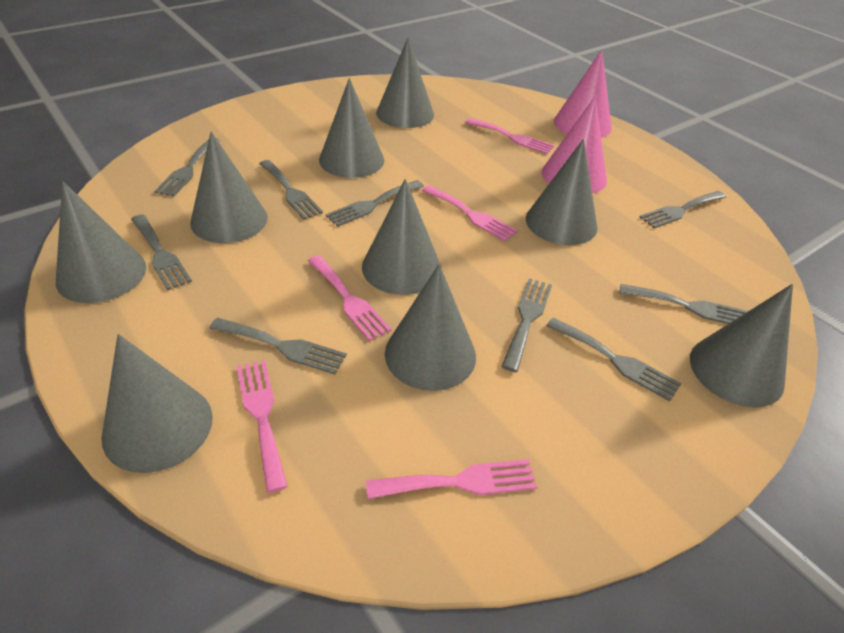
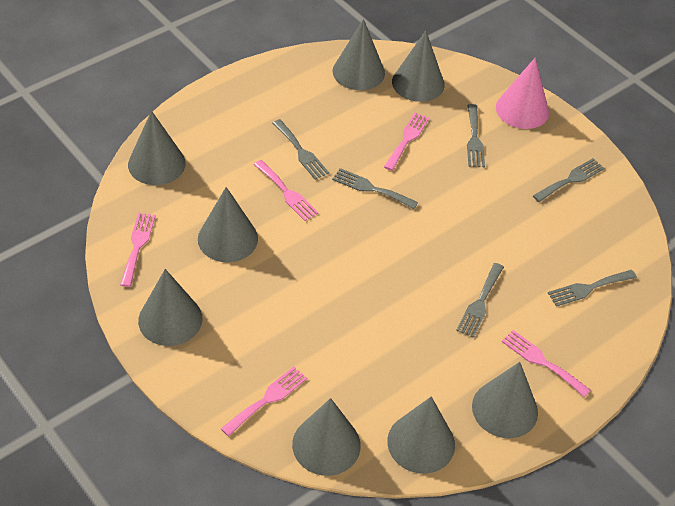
grey cone: 9 -> 8
grey fork: 9 -> 6
pink cone: 2 -> 1

